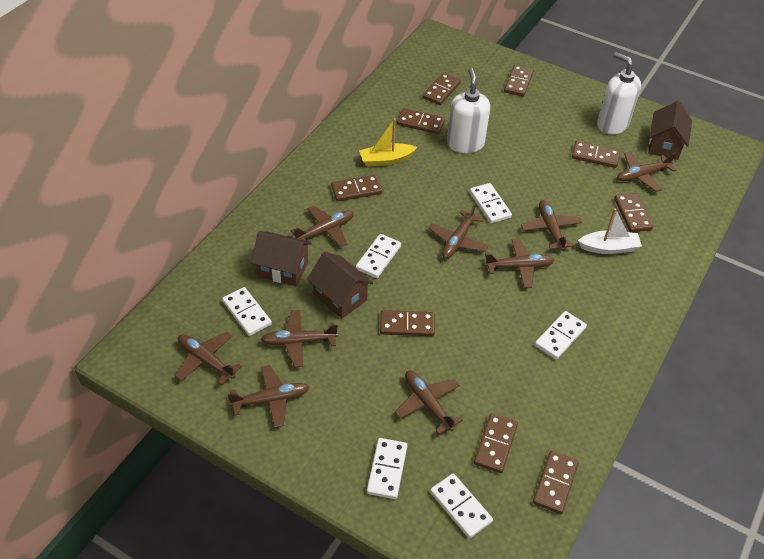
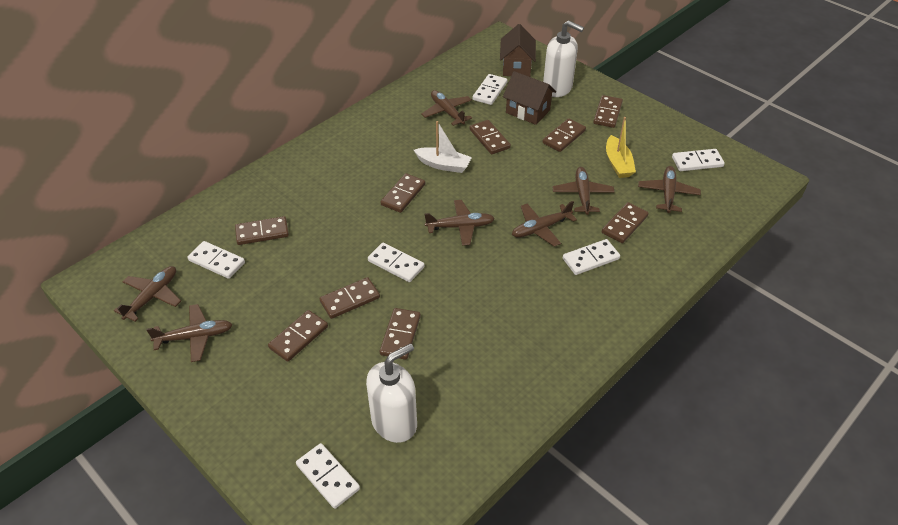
brown house: 3 -> 2
brown plane: 9 -> 7

